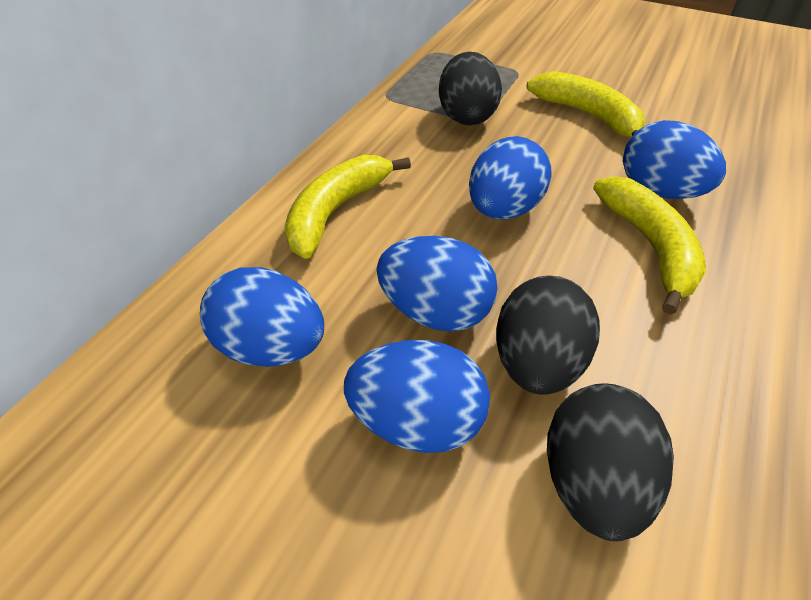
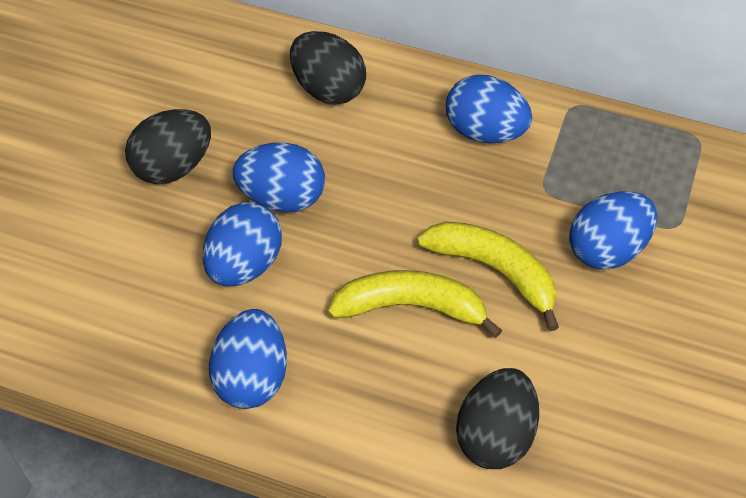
yellow banana: 3 -> 2

